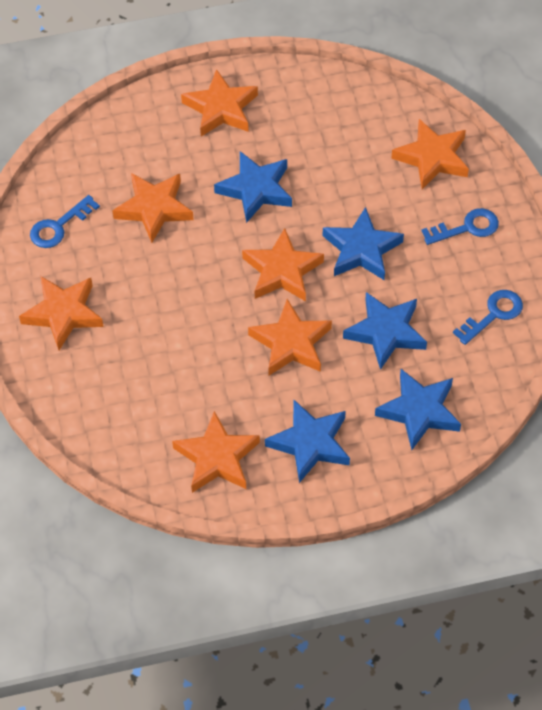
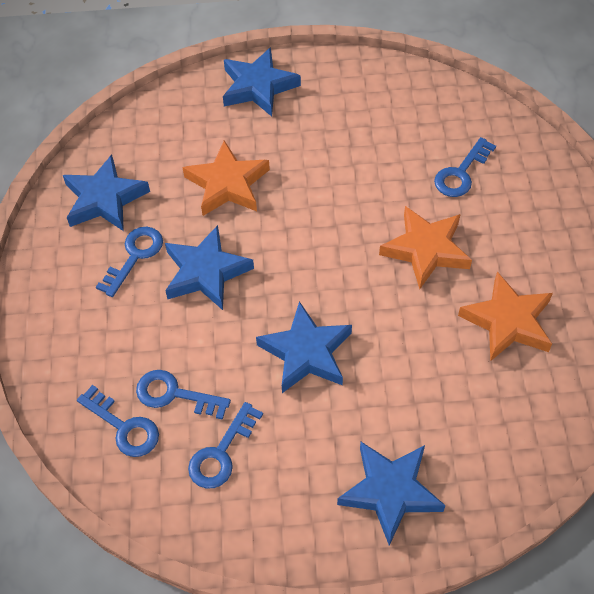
blue key: 3 -> 5
orange star: 7 -> 3

